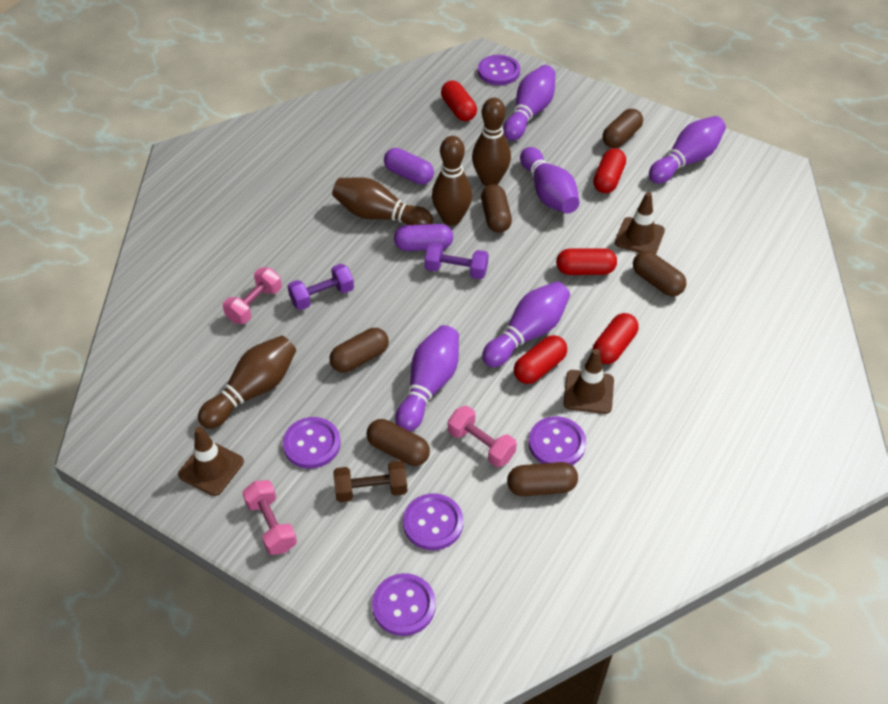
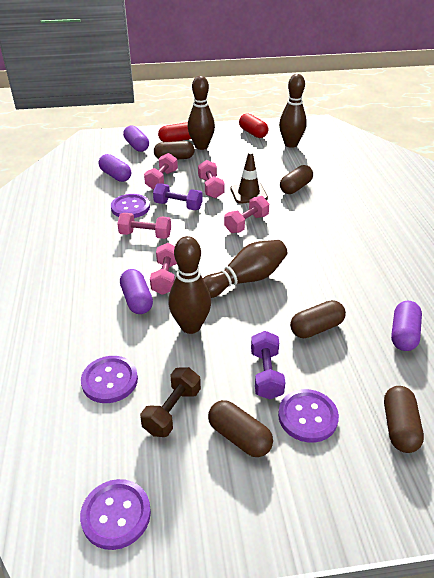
brown capsule: 6 -> 5
brown traffic cone: 3 -> 1
pink dumbbell: 3 -> 5
purple bowling pin: 5 -> 0
purple button: 5 -> 4
purple capsule: 2 -> 4
red capsule: 5 -> 2

